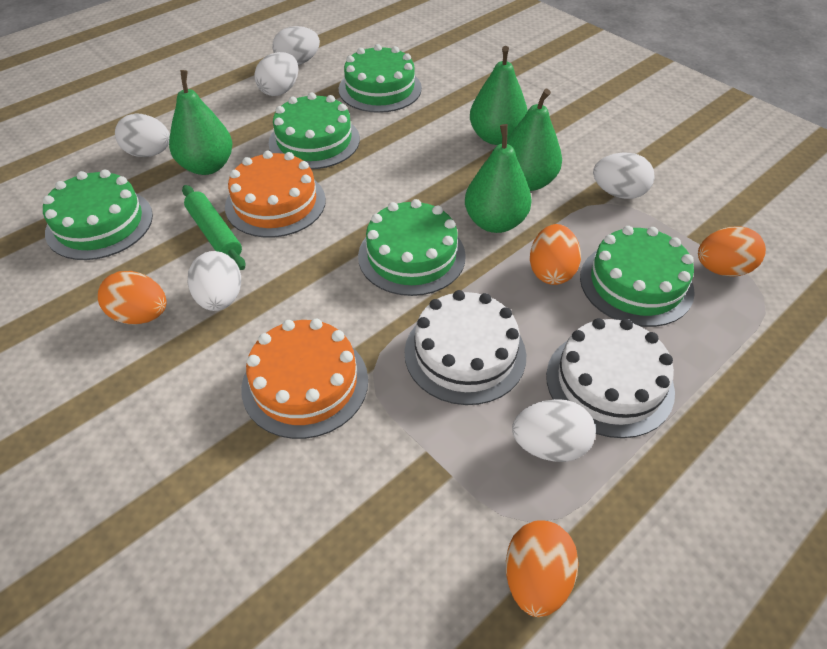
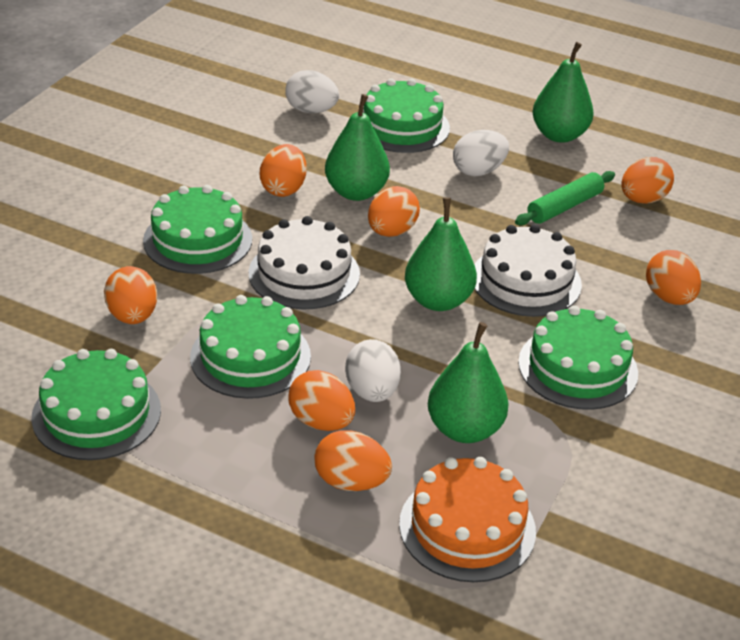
orange cake: 2 -> 1
orange egg: 4 -> 7
white egg: 6 -> 3

